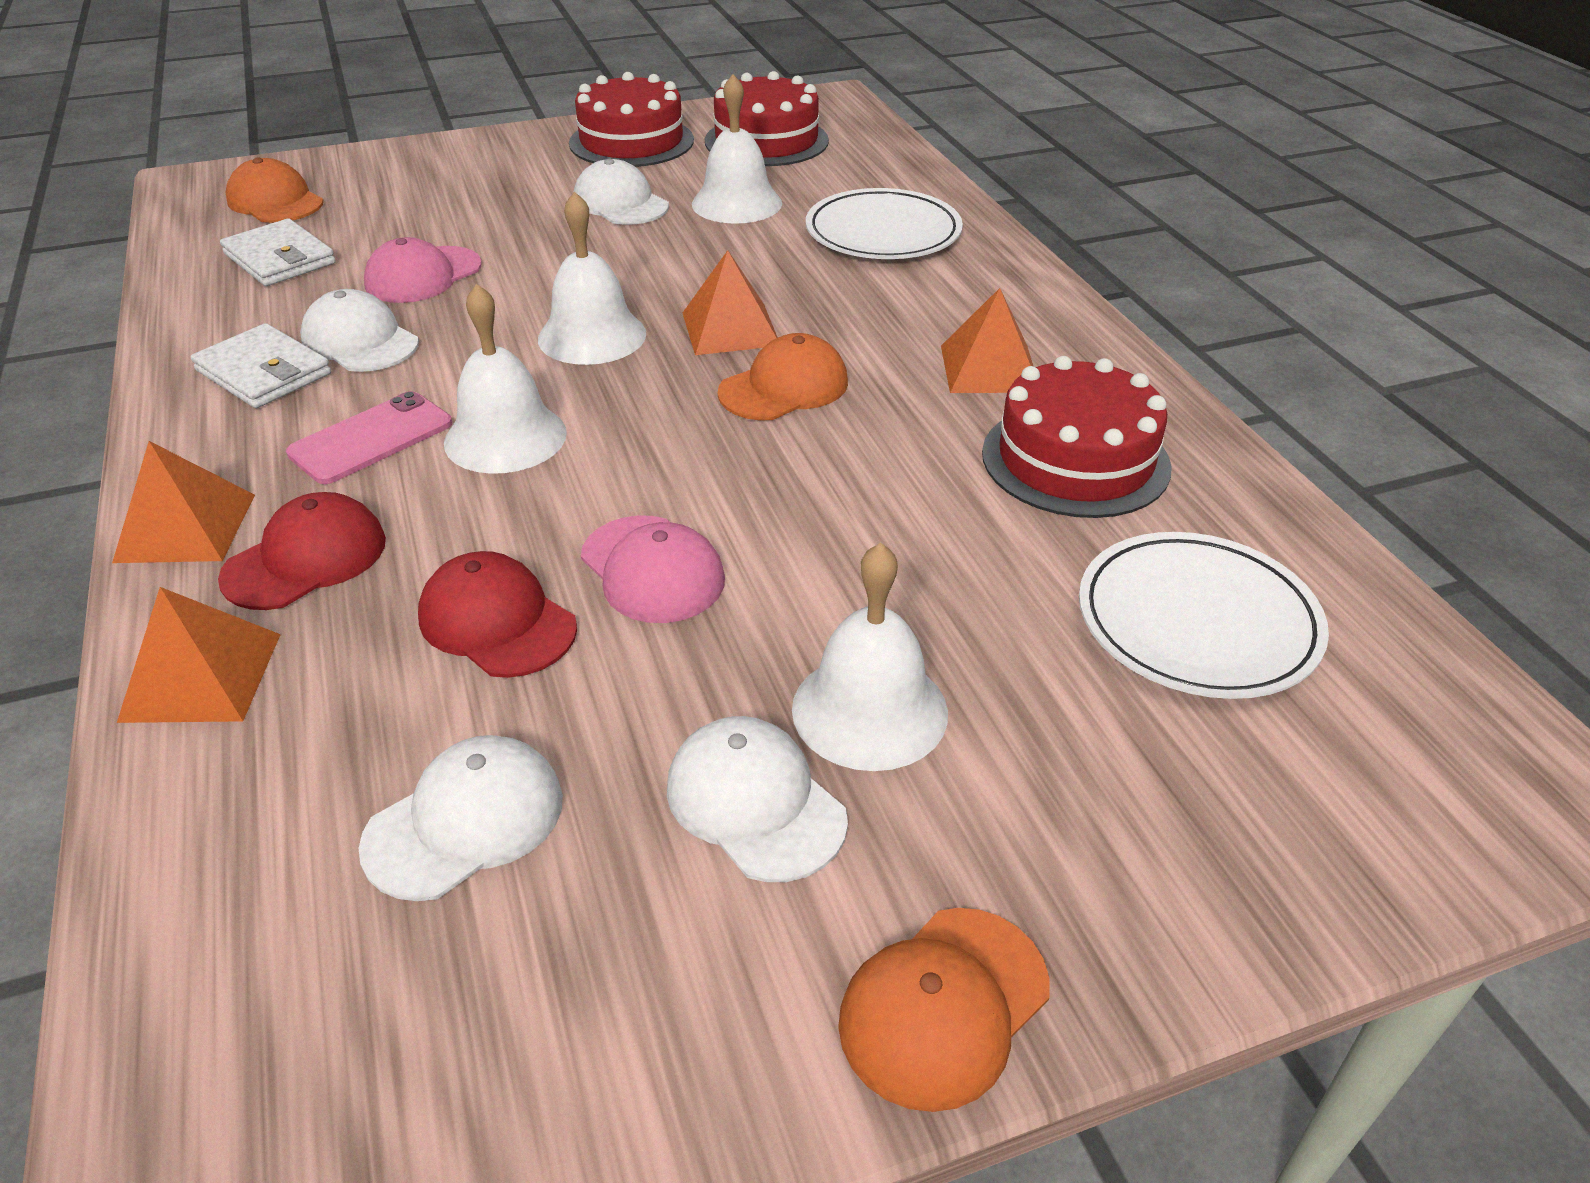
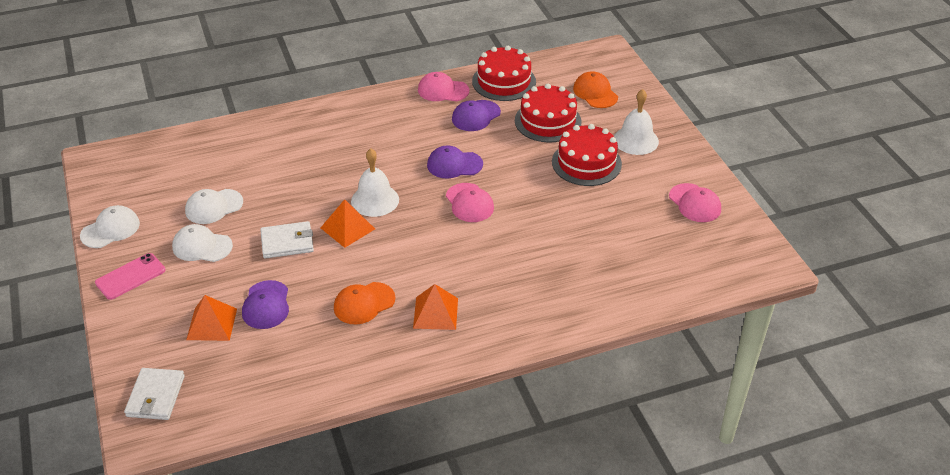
orange cap: 3 -> 2
orange pyramid: 4 -> 3
pink cap: 2 -> 3
purple cap: 0 -> 3
red cap: 2 -> 0
white bell: 4 -> 2
white cap: 4 -> 3
white plate: 2 -> 0

